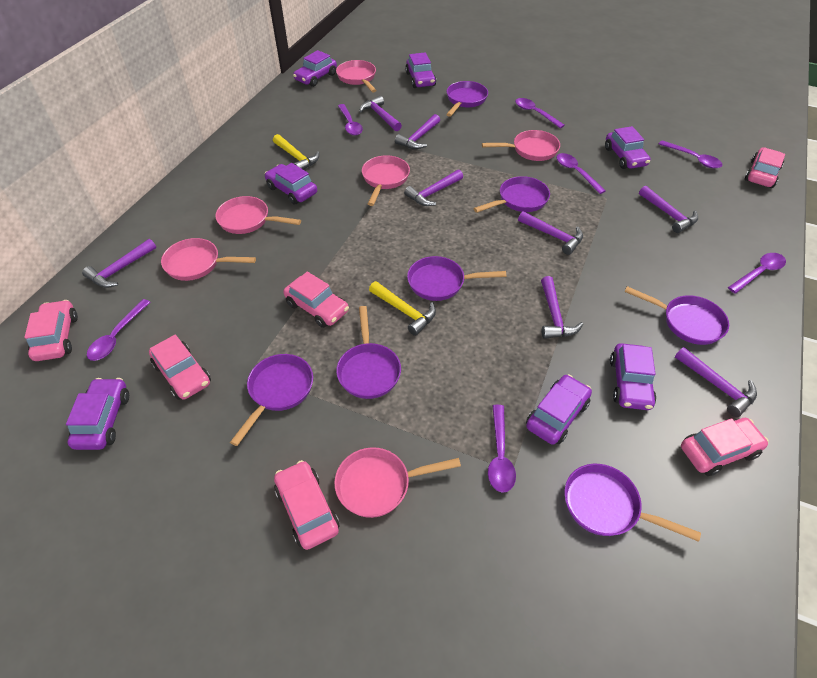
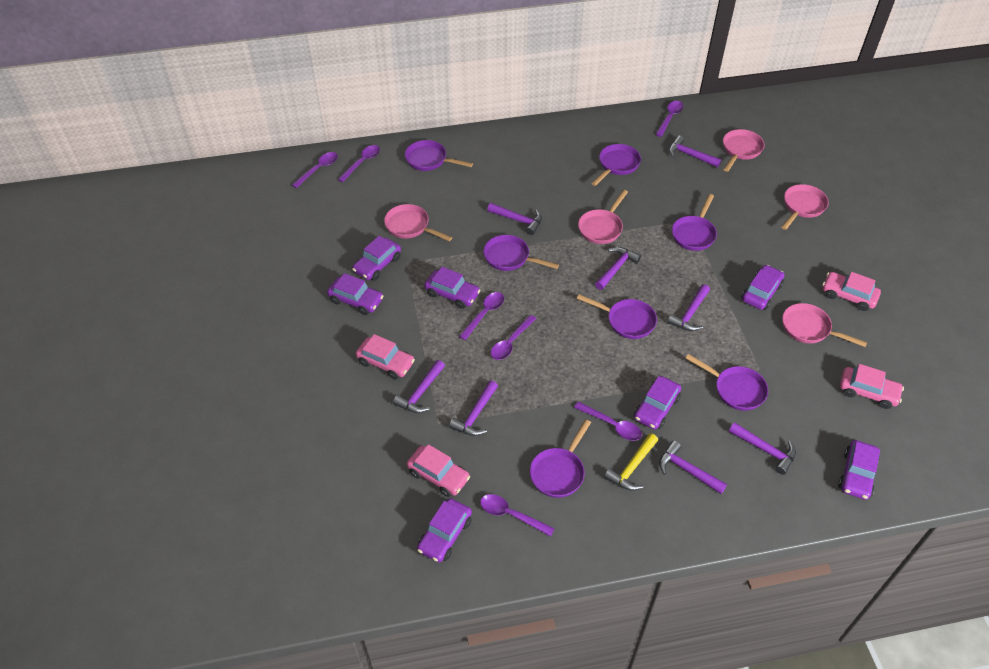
pink car: 6 -> 4
pink pan: 6 -> 5
yellow hammer: 2 -> 1

